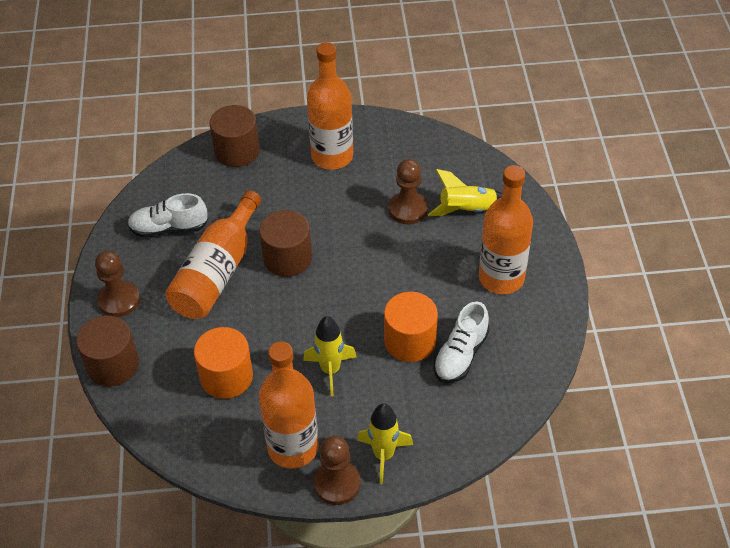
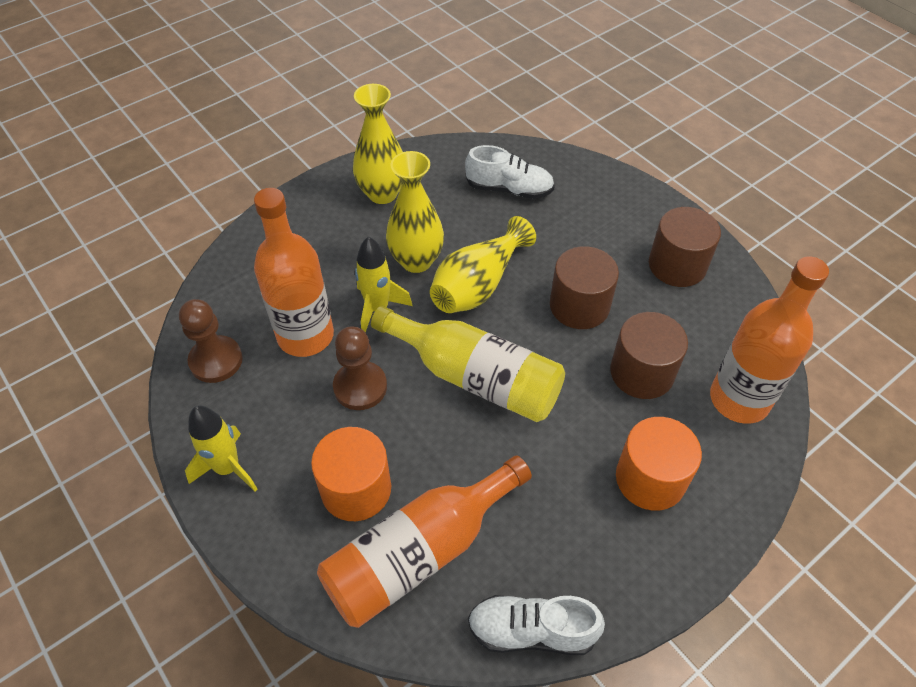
brown pawn: 3 -> 2
orange bottle: 4 -> 3
yellow bottle: 0 -> 1
yellow rocket: 3 -> 2
yellow vase: 0 -> 3

